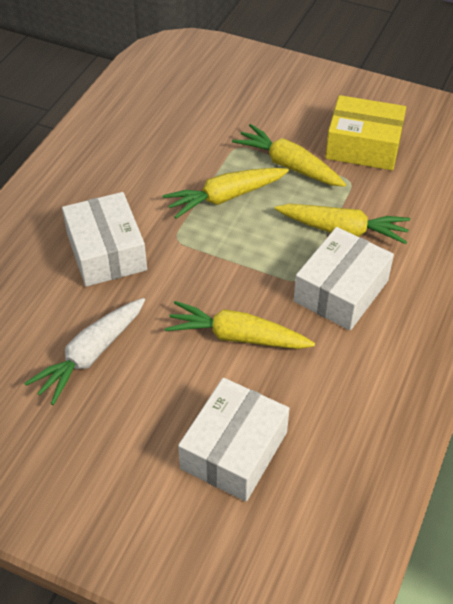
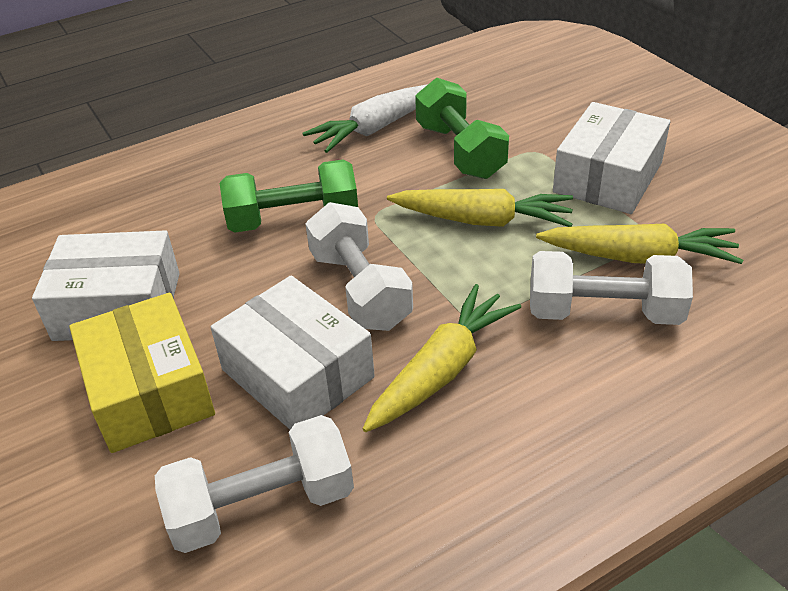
green dumbbell: 0 -> 2
white dumbbell: 0 -> 3
yellow carrot: 4 -> 3

